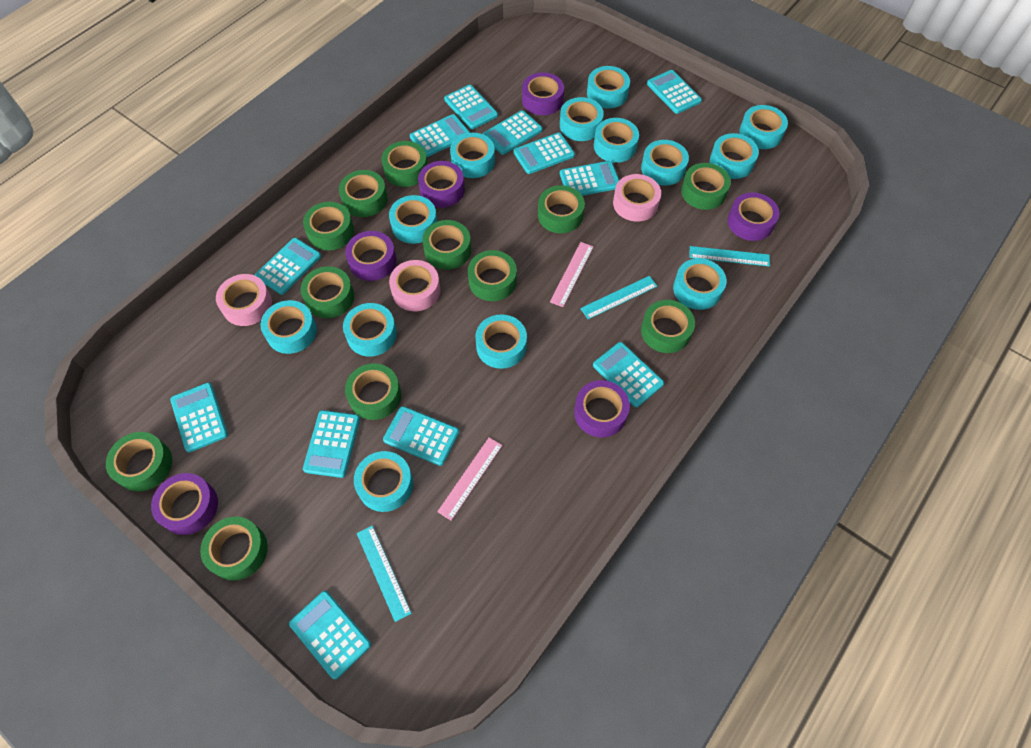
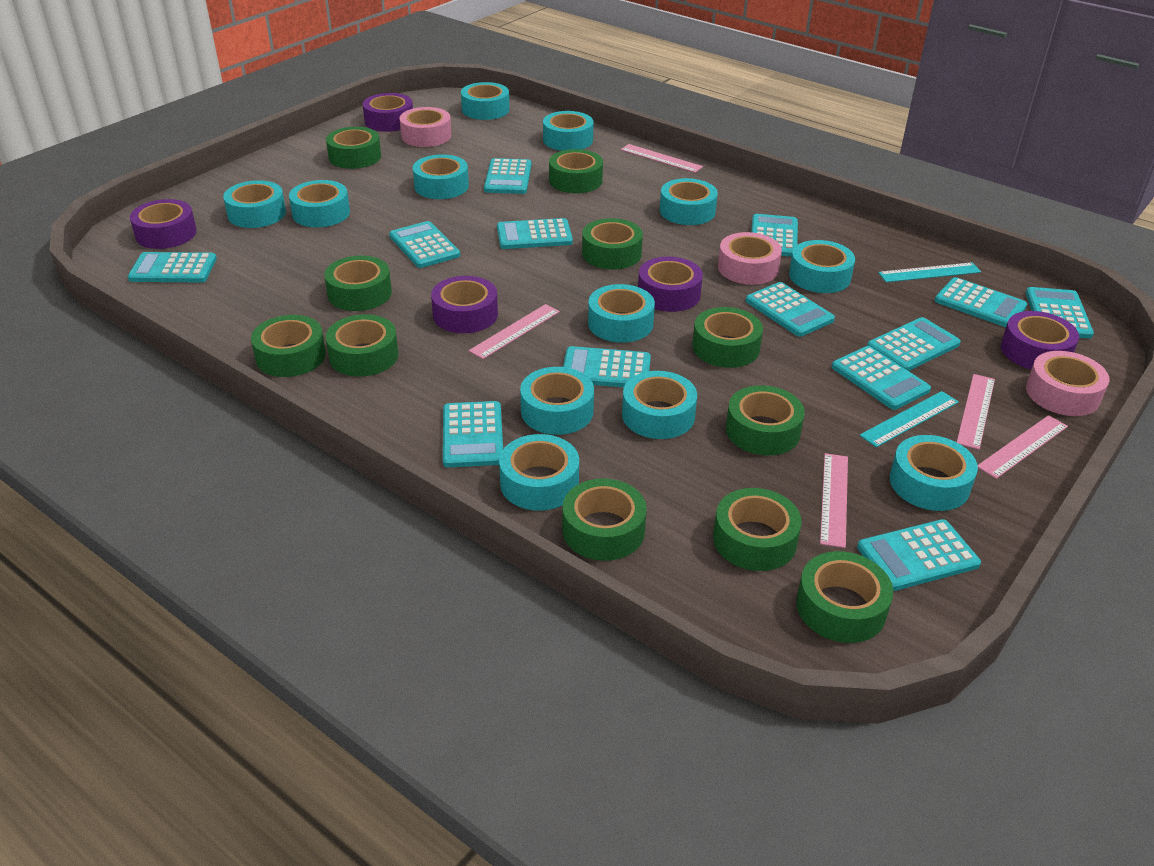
green tape: 12 -> 11
pink ruler: 2 -> 5
purple tape: 6 -> 5
turquoise calculator: 12 -> 13
turquoise ruler: 3 -> 2
turquoise tape: 13 -> 12

